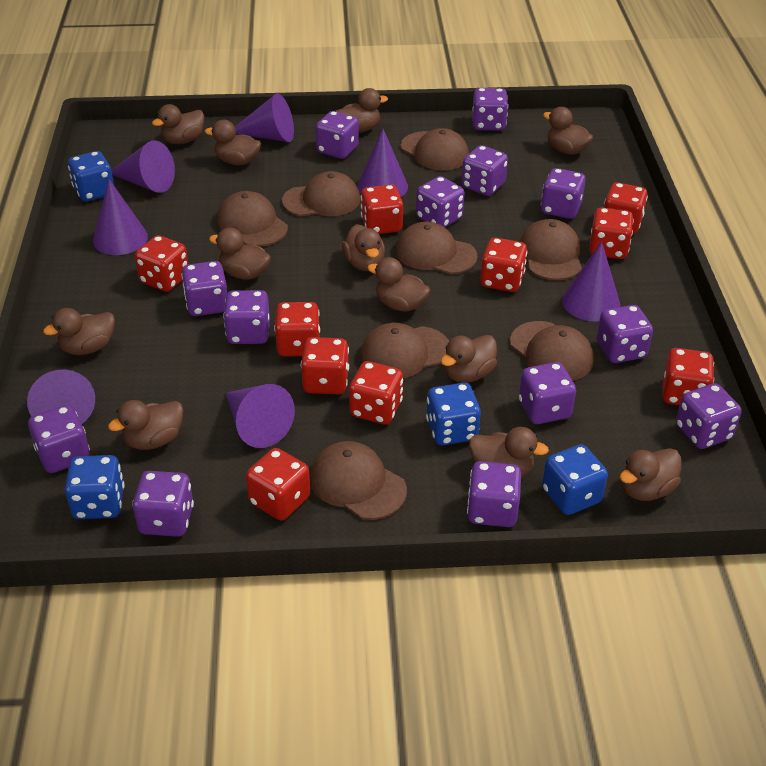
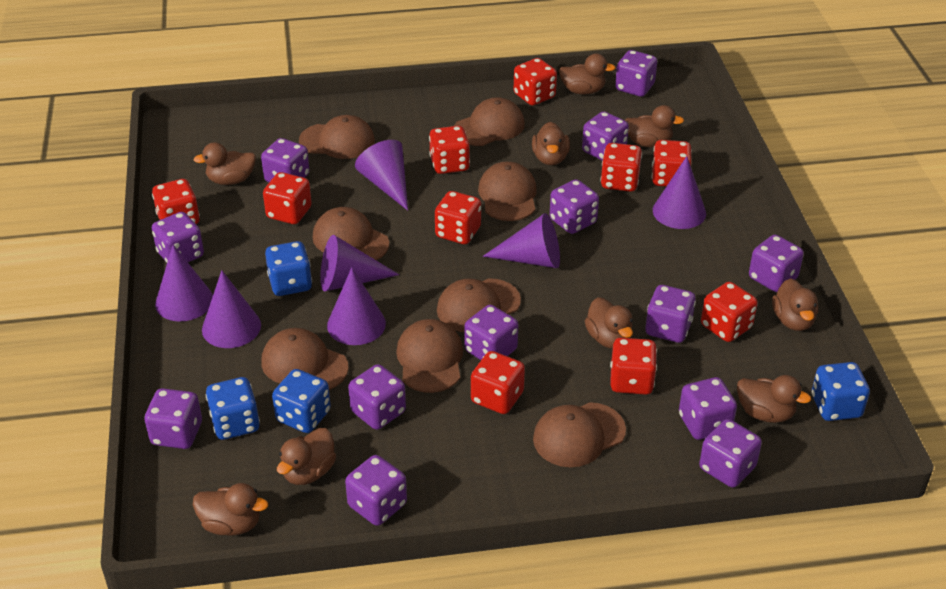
brown duck: 12 -> 9

